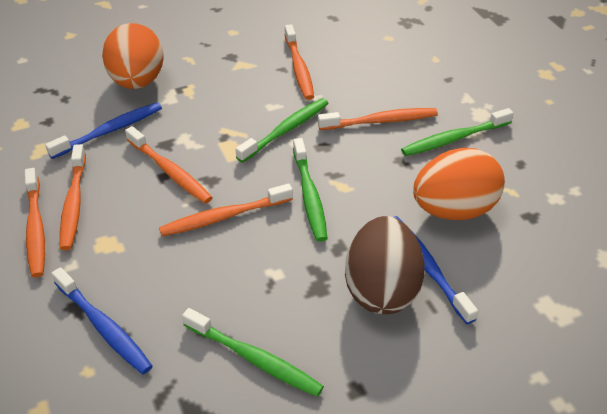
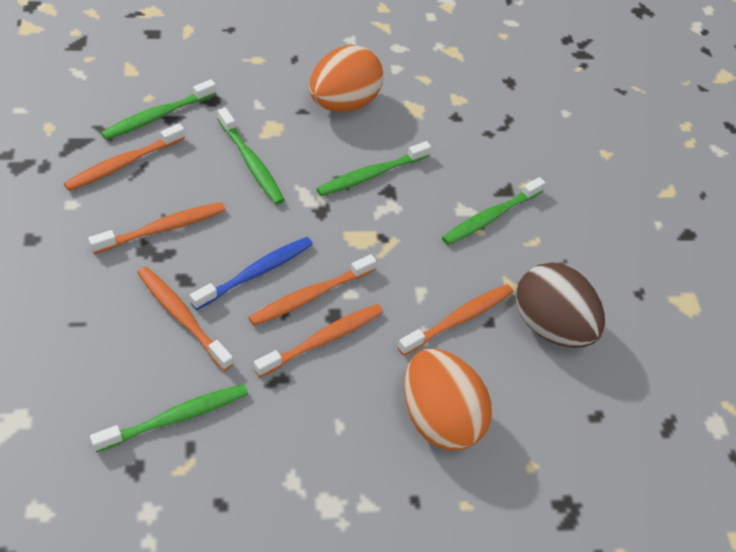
blue toothbrush: 3 -> 1
green toothbrush: 4 -> 5

